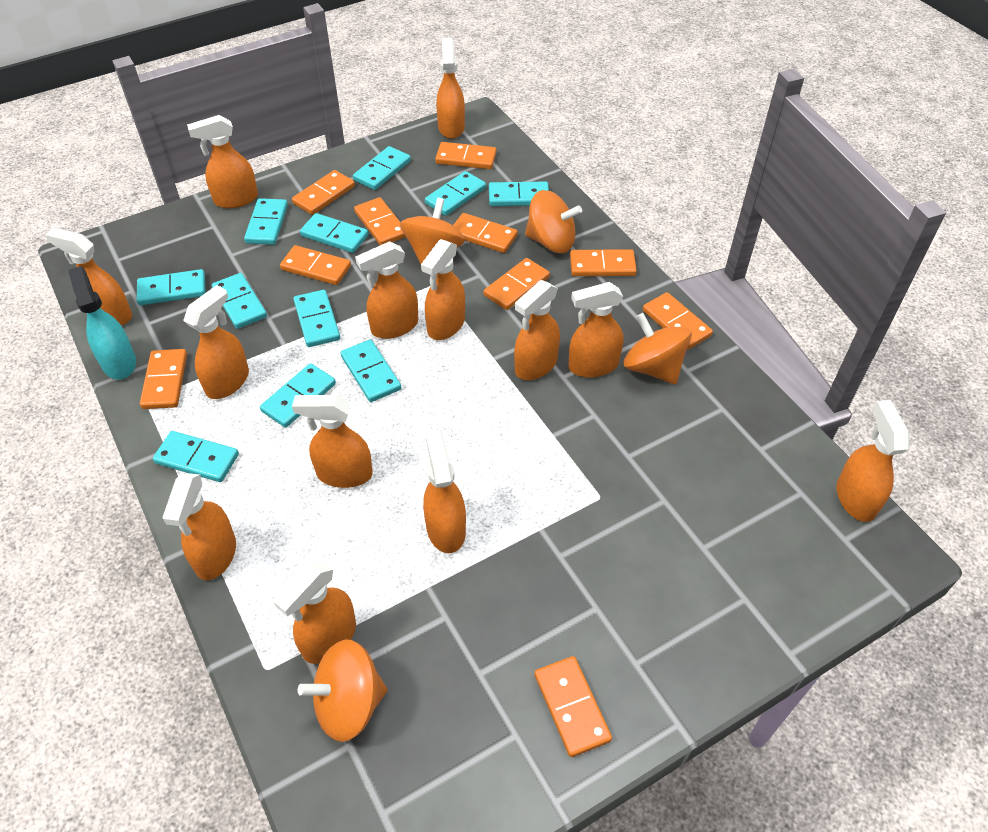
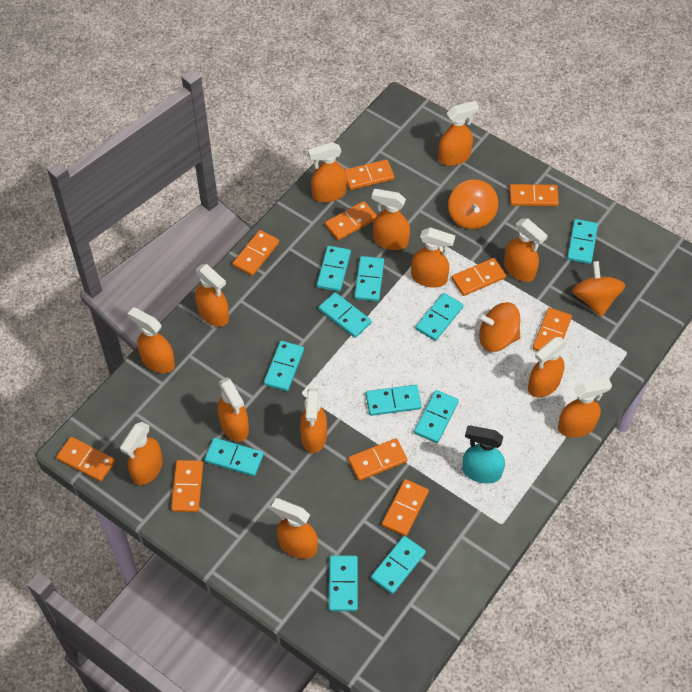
orange spinning top: 4 -> 3

